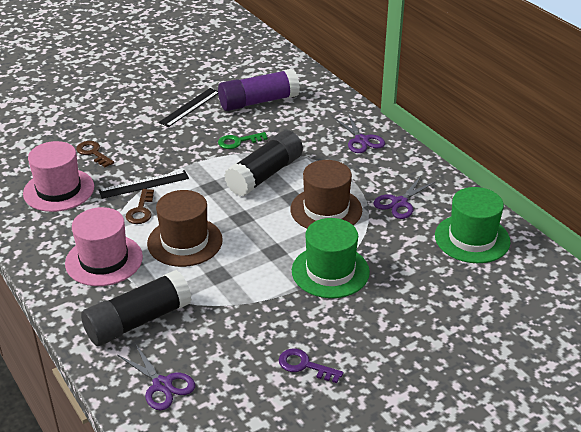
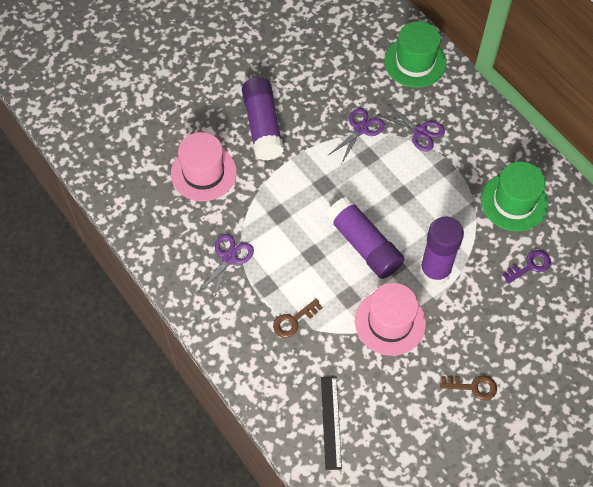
black glue stick: 2 -> 0
black ruler: 2 -> 1
brown hat: 2 -> 0
green key: 1 -> 0
purple glue stick: 1 -> 3

